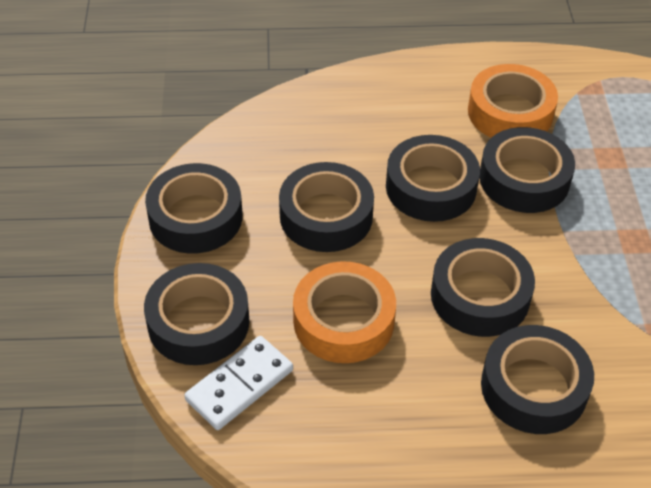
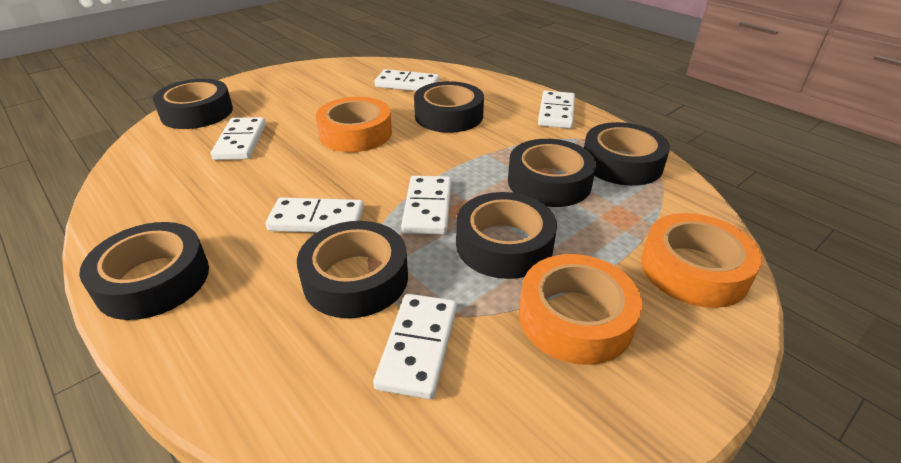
orange tape: 2 -> 3
white domino: 1 -> 6

